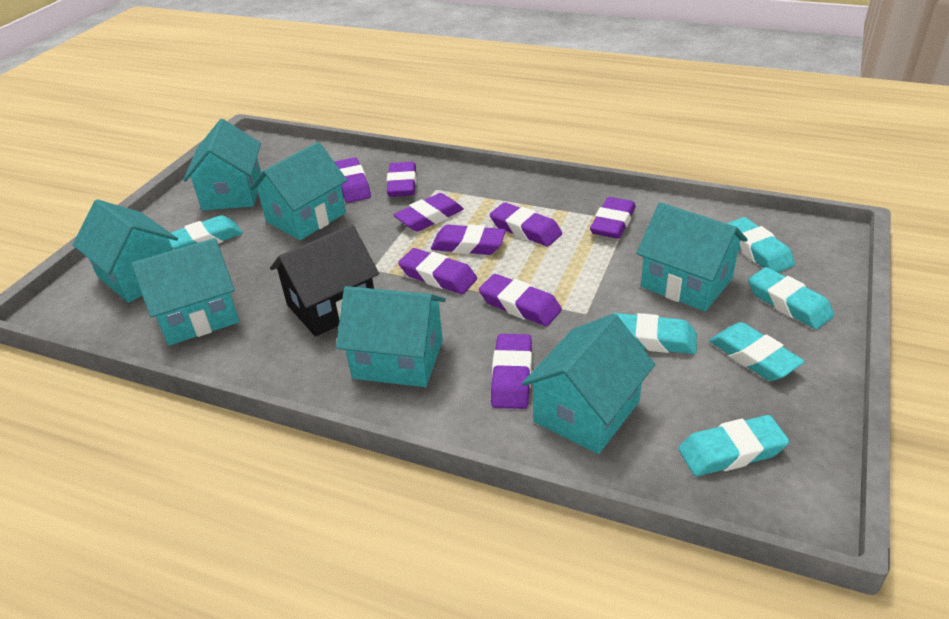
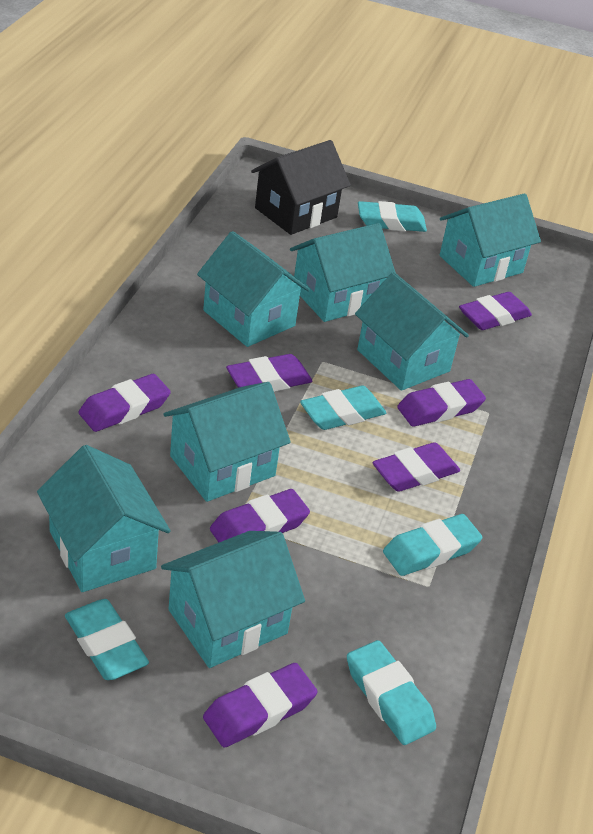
purple eraser: 9 -> 7
turquoise eraser: 6 -> 5

